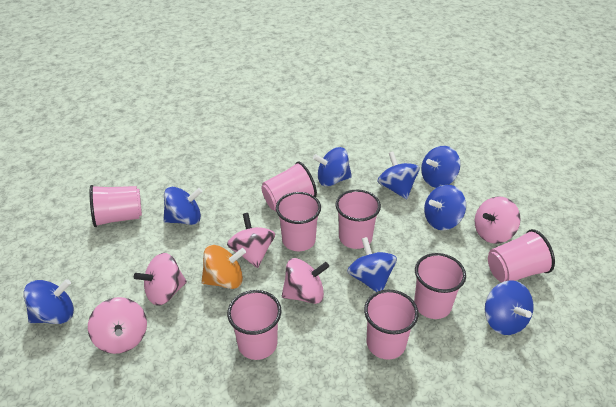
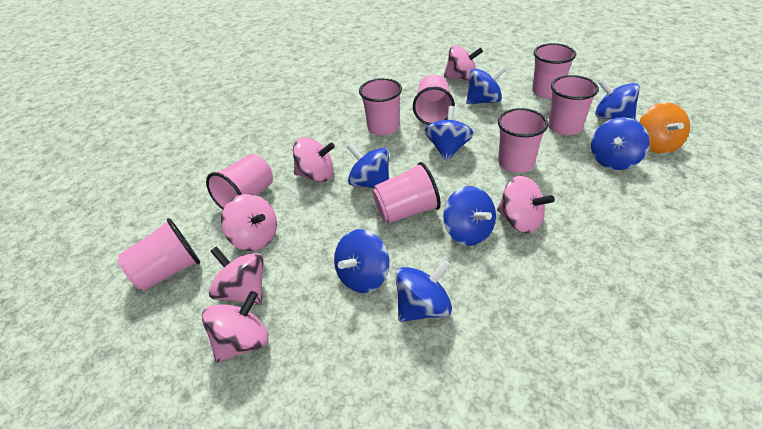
pink spinning top: 5 -> 6

